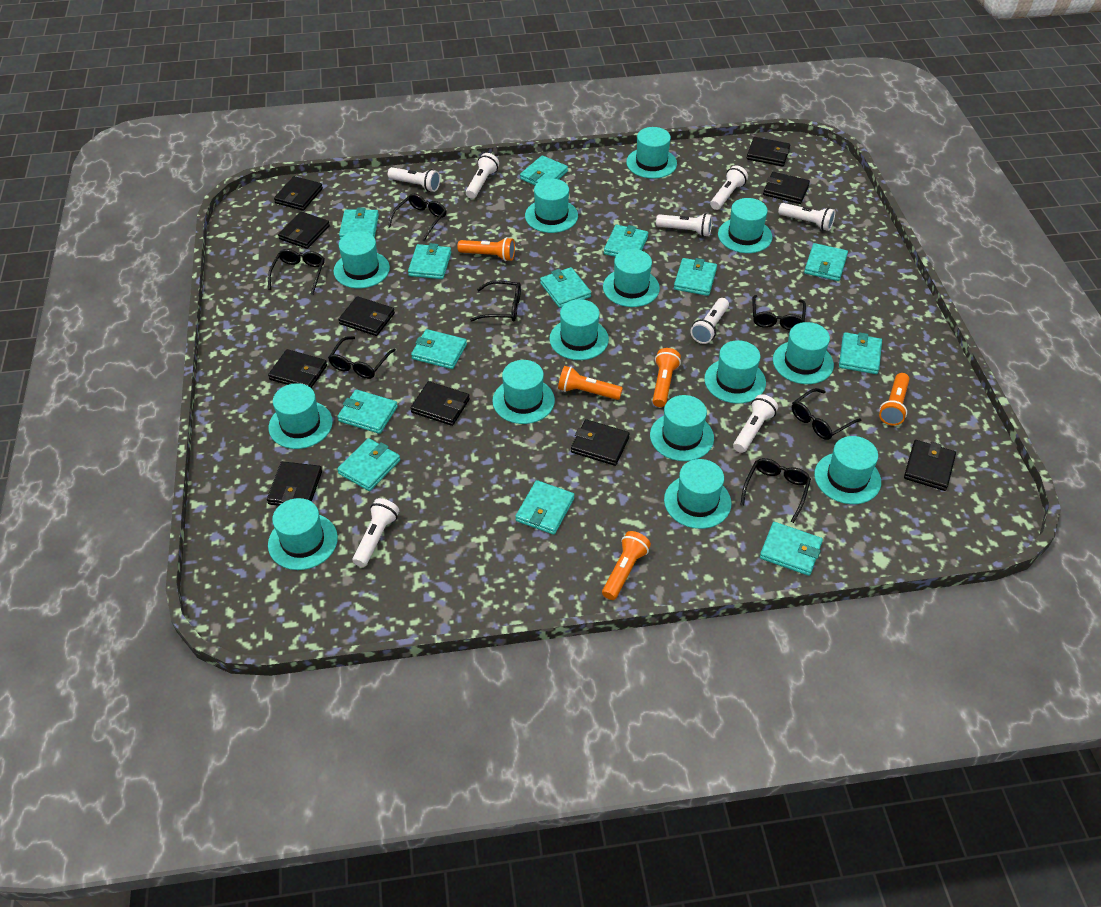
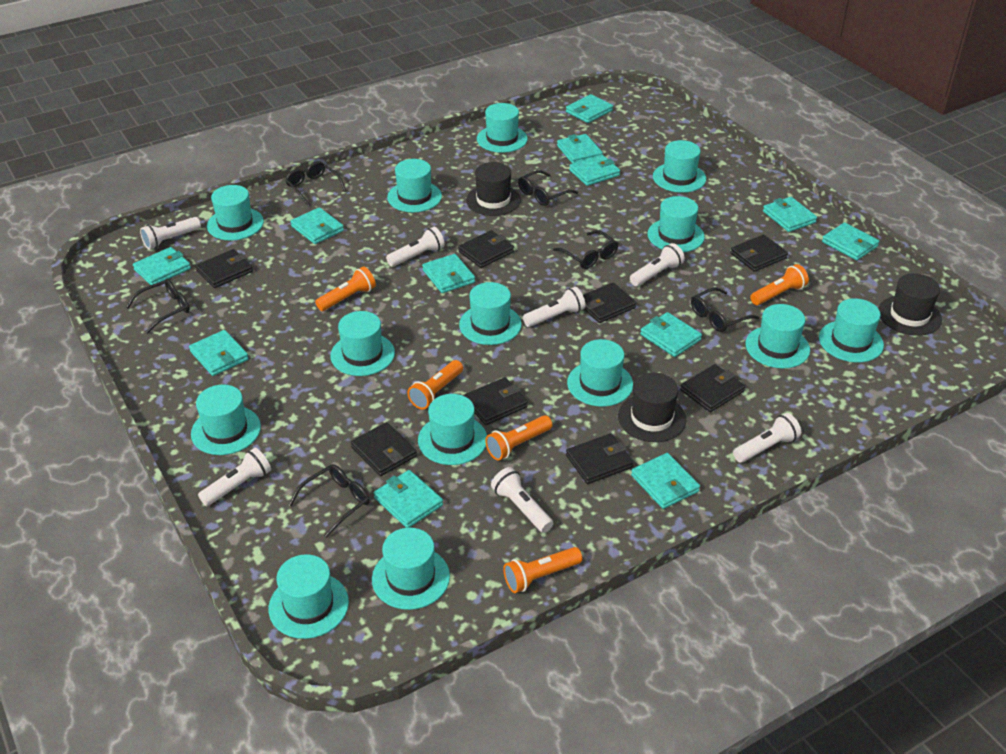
black glasses: 7 -> 6
black hat: 0 -> 3
black wallet: 10 -> 8
turquoise wallet: 13 -> 12
white flashlight: 8 -> 7

